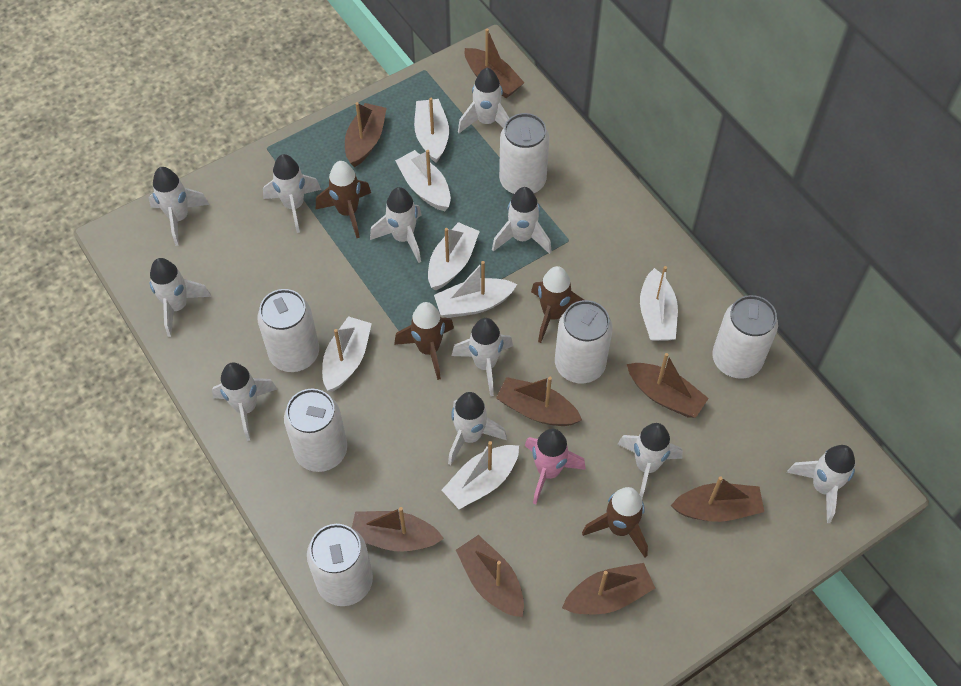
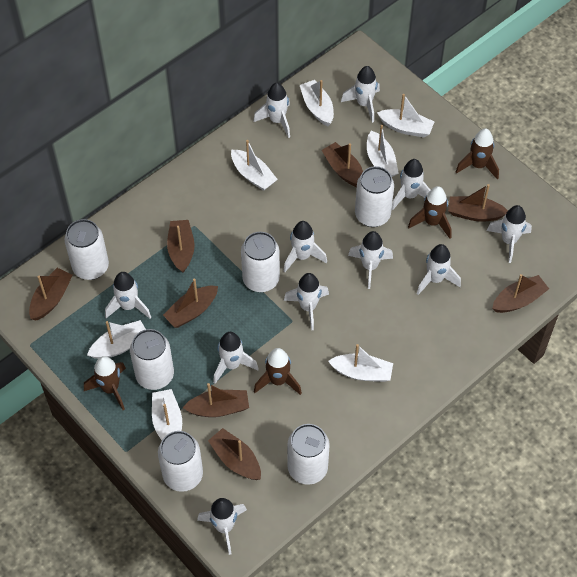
pink rocket: 1 -> 0

